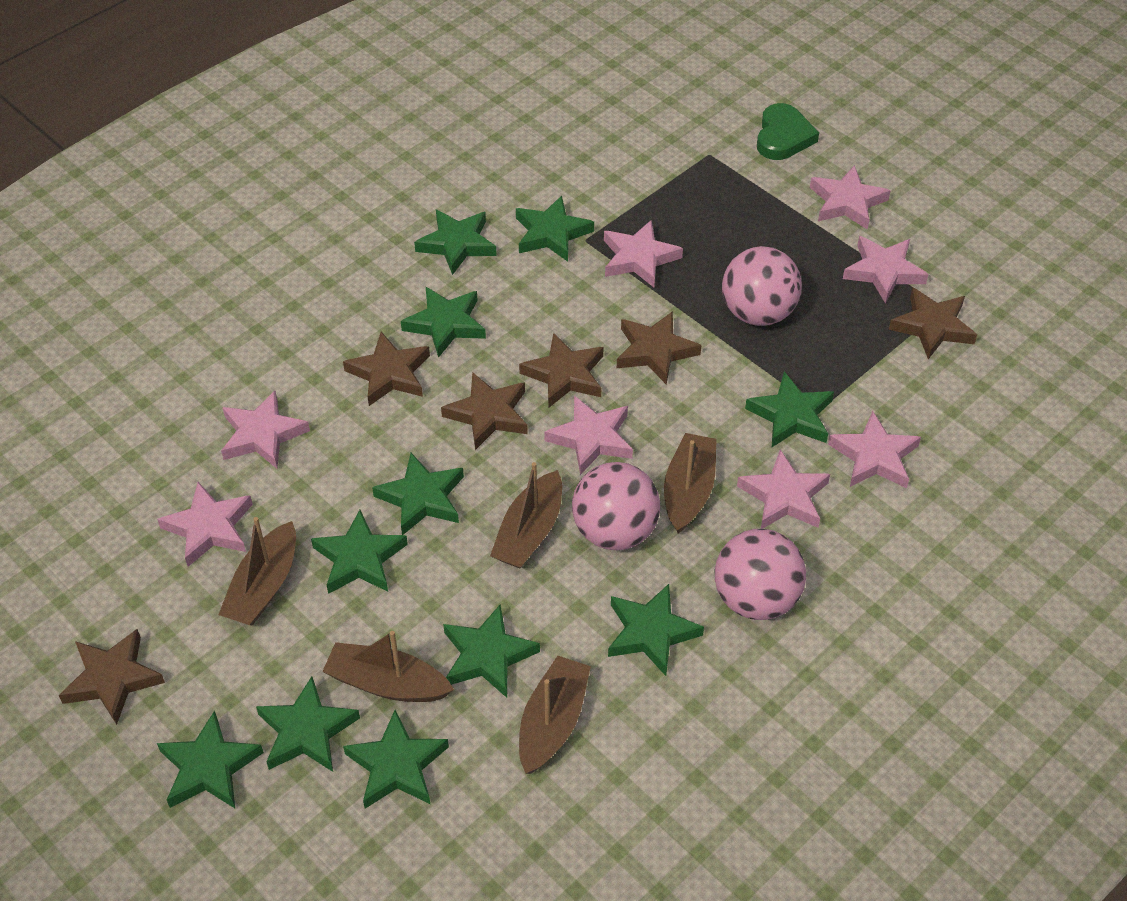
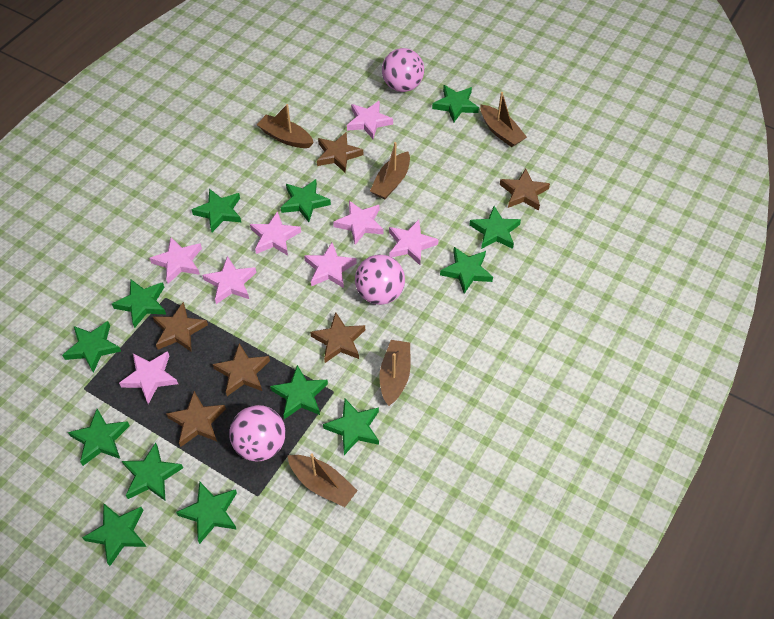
green heart: 1 -> 0
green star: 11 -> 13

